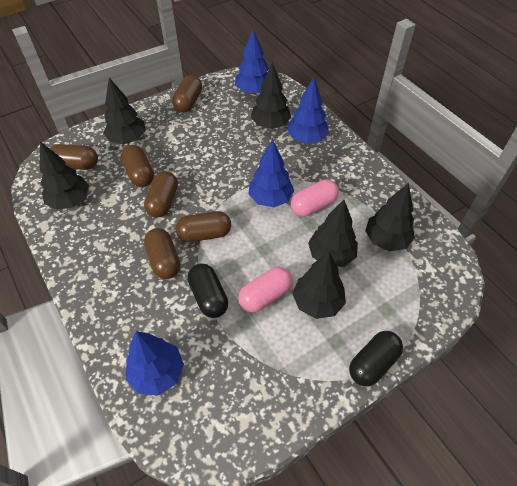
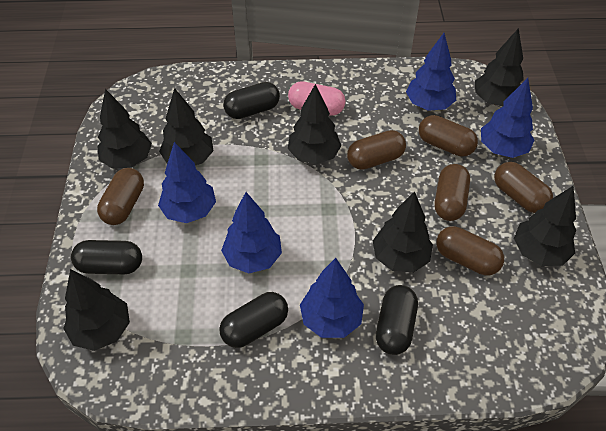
black capsule: 2 -> 4
black tree: 6 -> 7
blue tree: 4 -> 5
pink capsule: 2 -> 1

